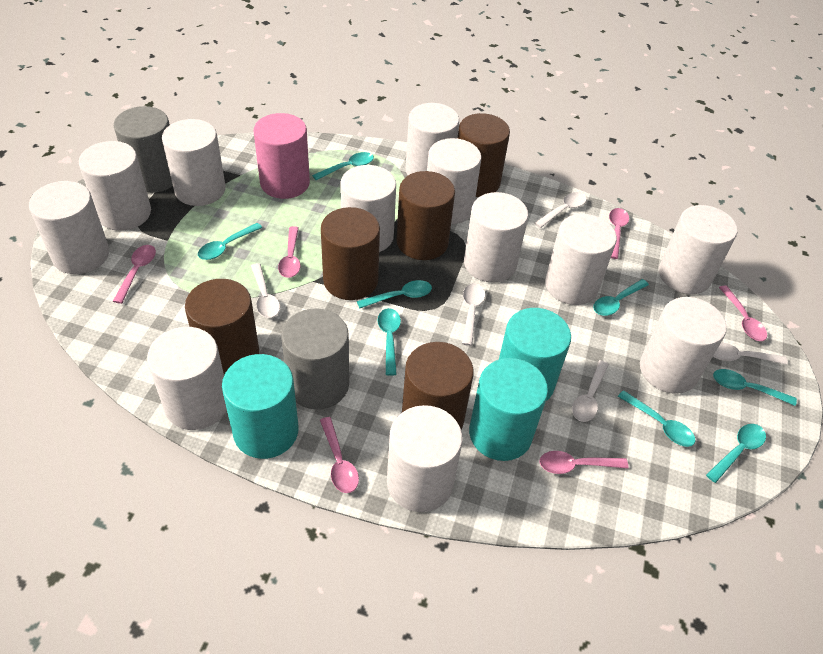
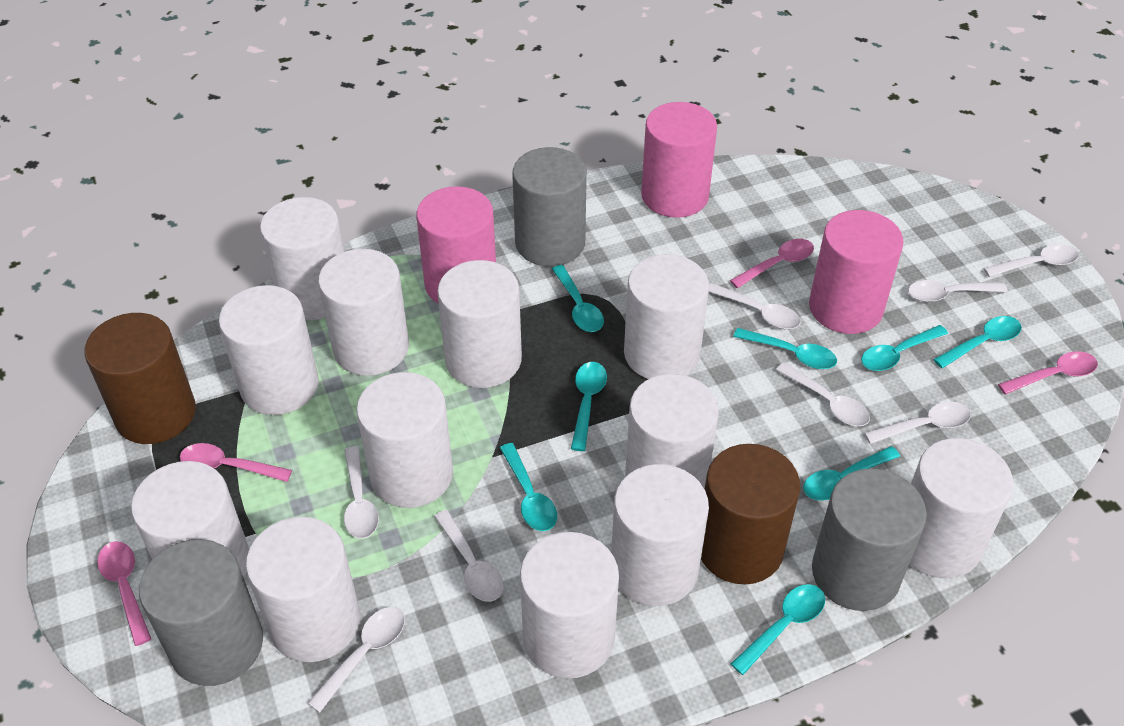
brown cylinder: 5 -> 2
grey cylinder: 2 -> 3
pink cylinder: 1 -> 3
pink spoon: 6 -> 4
turquoise cylinder: 3 -> 0
white spoon: 5 -> 8

